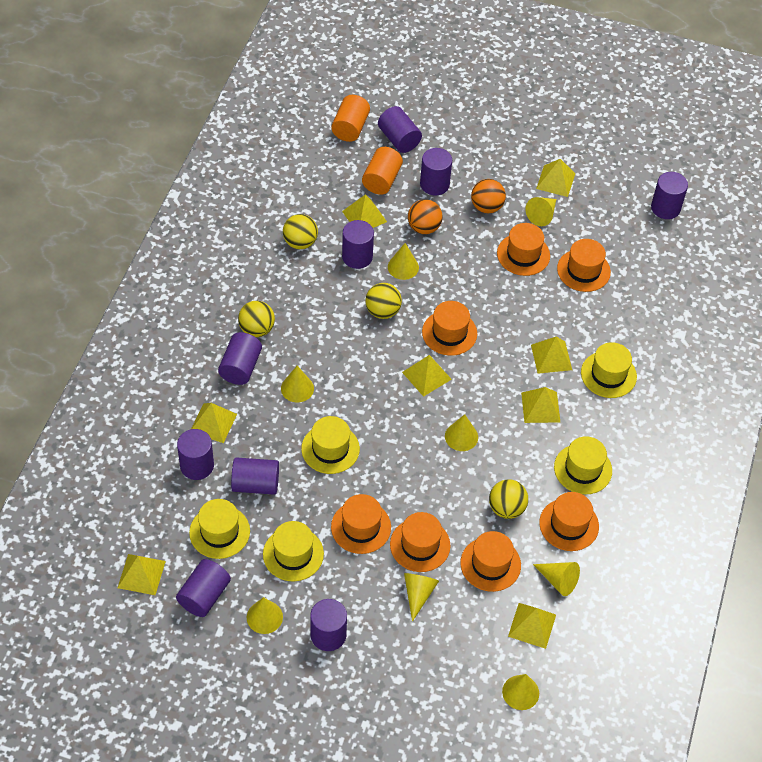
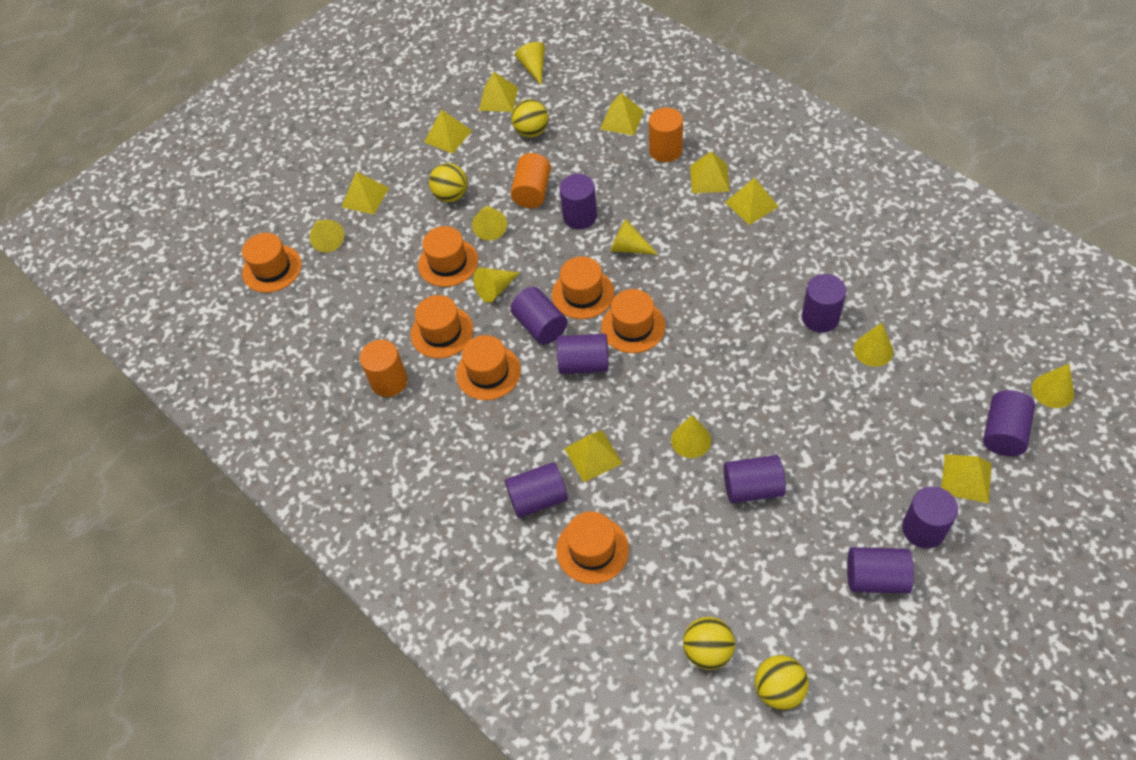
orange ball: 2 -> 0
orange cylinder: 2 -> 3
yellow hat: 5 -> 0

